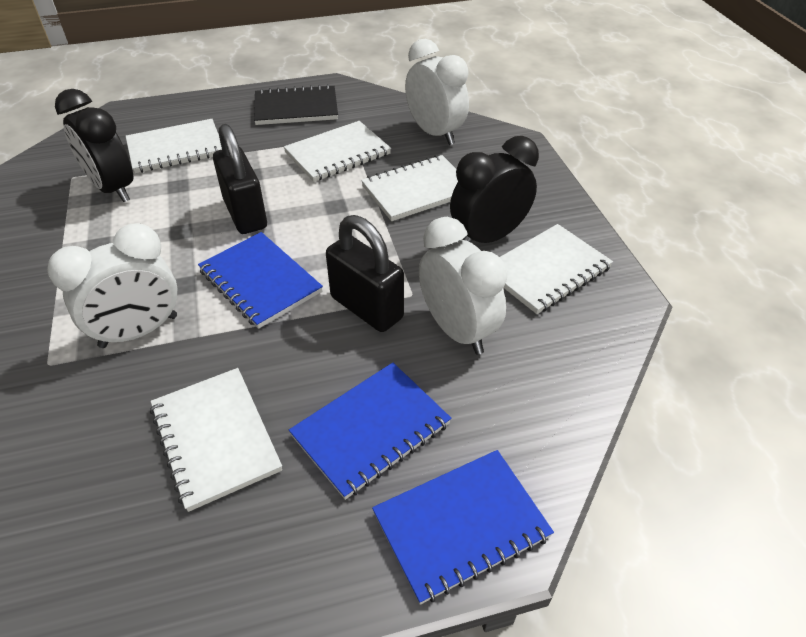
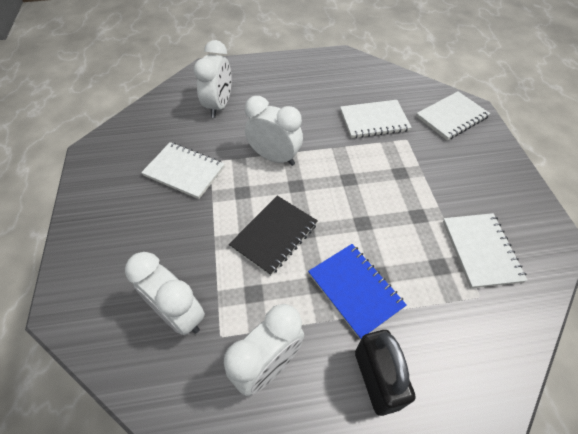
black clock: 2 -> 0
black padlock: 2 -> 1
blue notebook: 3 -> 1
white clock: 3 -> 4
white notebook: 5 -> 4

